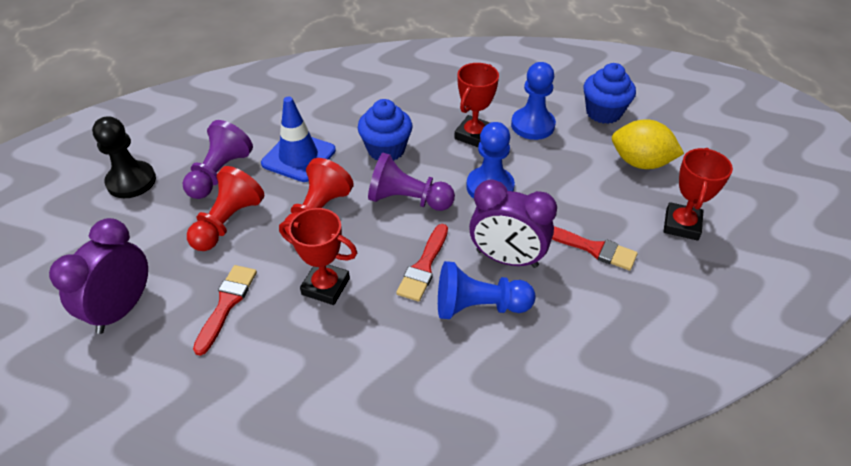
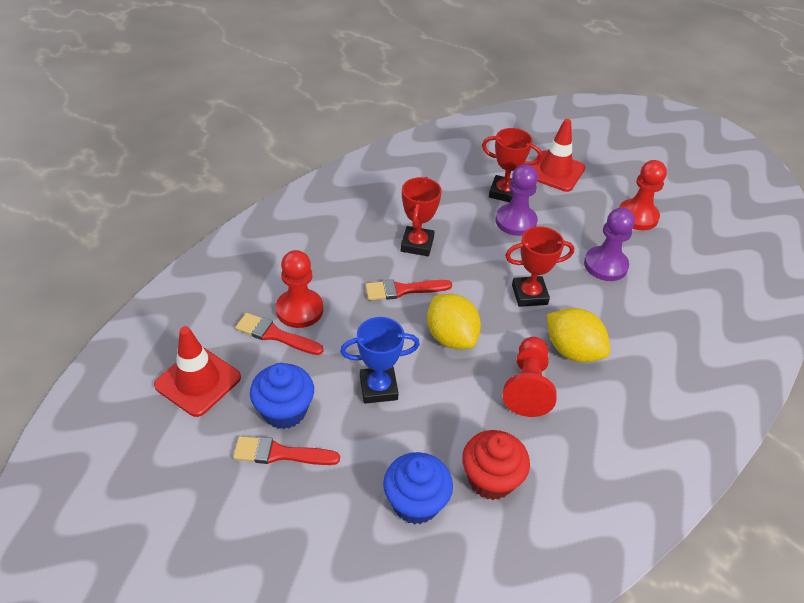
black pawn: 1 -> 0
blue pawn: 3 -> 0
blue traffic cone: 1 -> 0
blue trophy: 0 -> 1
purple clock: 2 -> 0
red cupcake: 0 -> 1
red pawn: 2 -> 3
red traffic cone: 0 -> 2
yellow lemon: 1 -> 2

